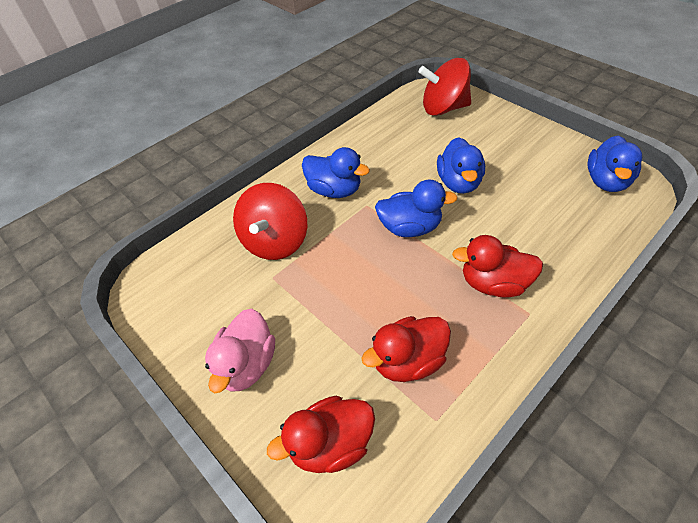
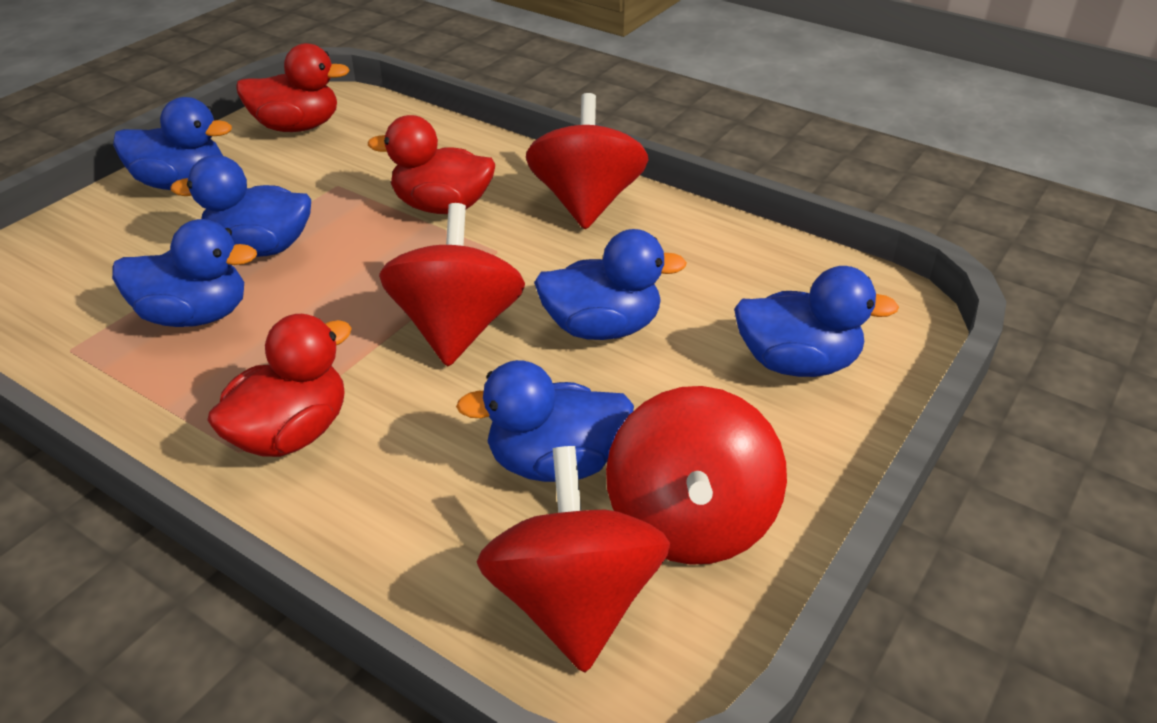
blue duck: 4 -> 6
pink duck: 1 -> 0
red spinning top: 2 -> 4

